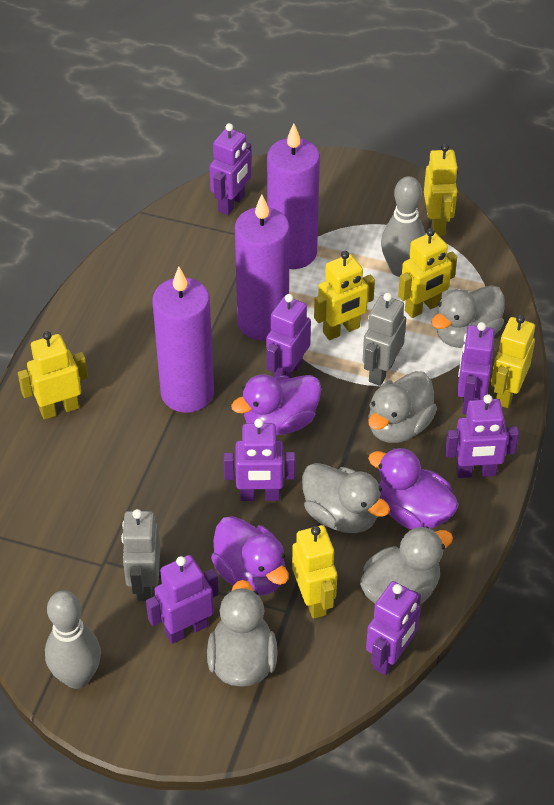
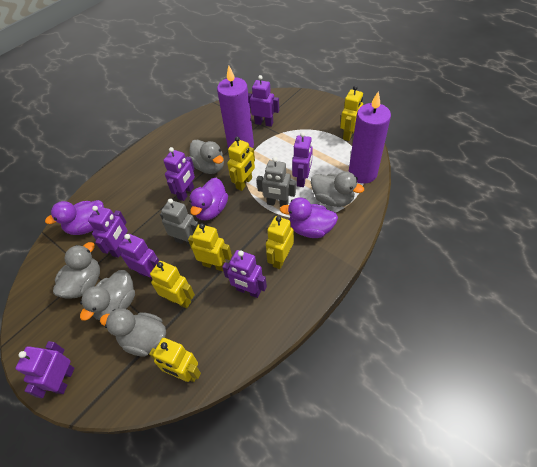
grey bowling pin: 2 -> 0
purple candle: 3 -> 2

